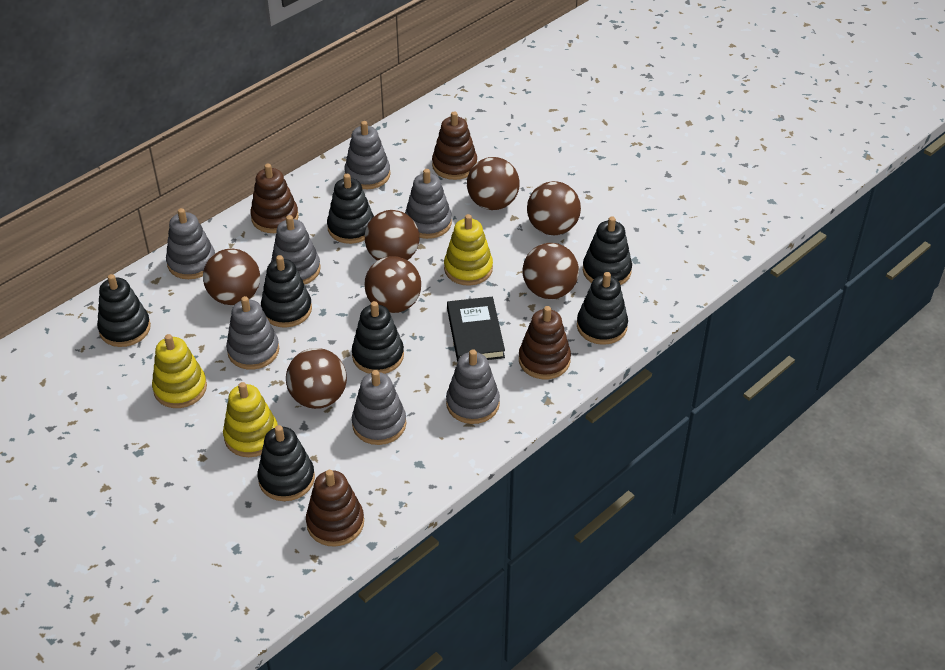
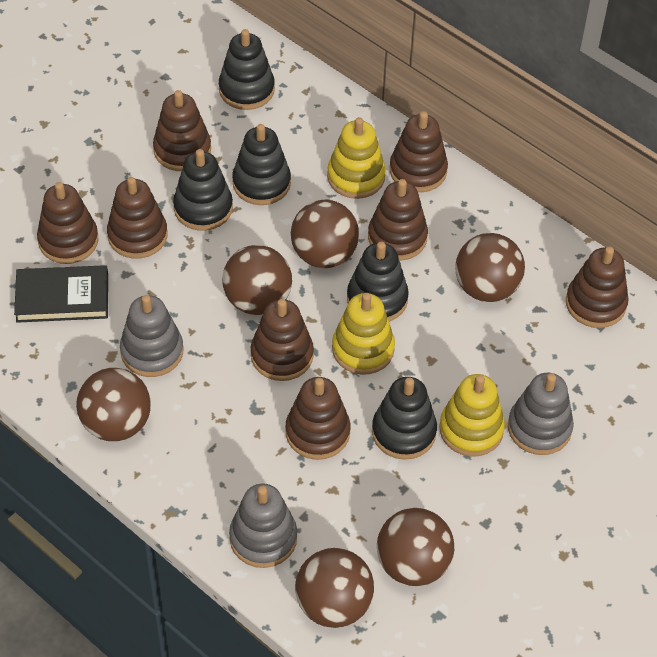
black stacking toy: 7 -> 5
brown ball: 7 -> 6
brown stacking toy: 4 -> 8
grey stacking toy: 7 -> 3

